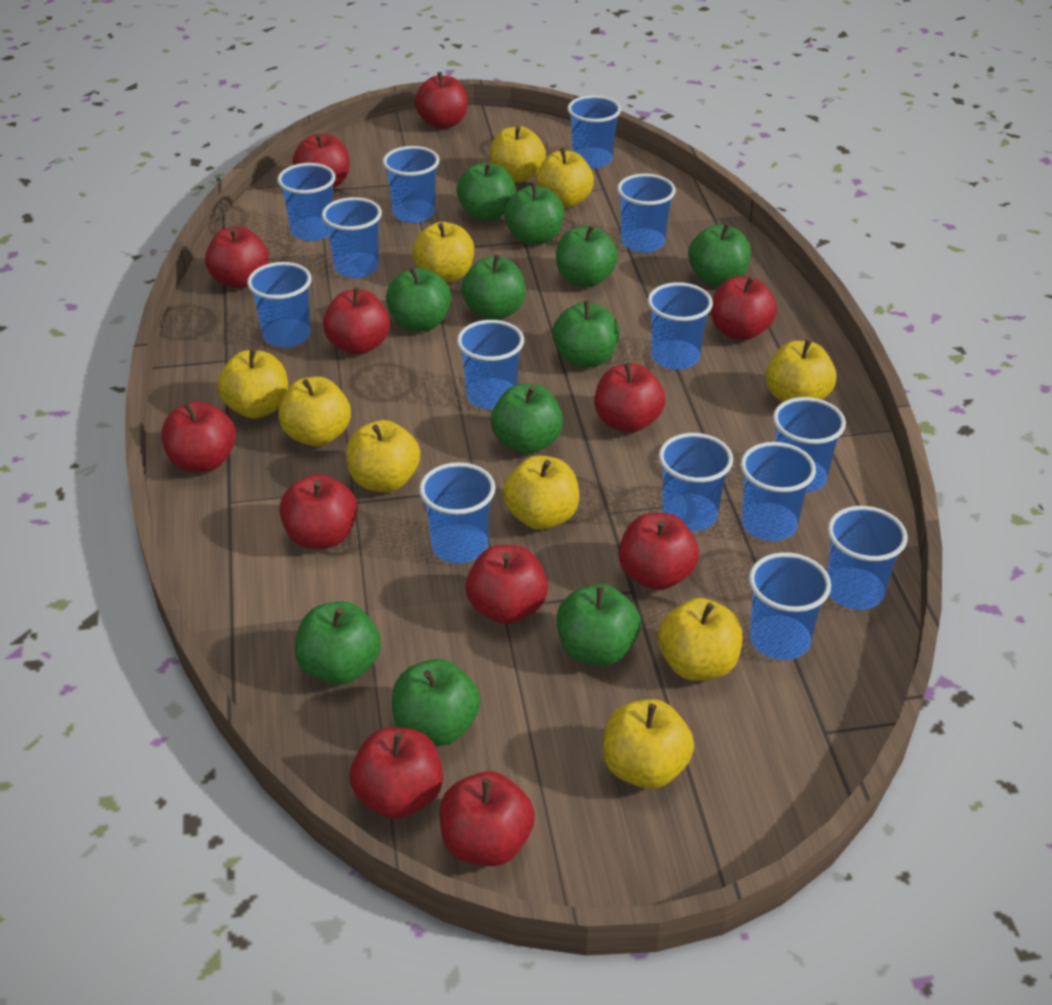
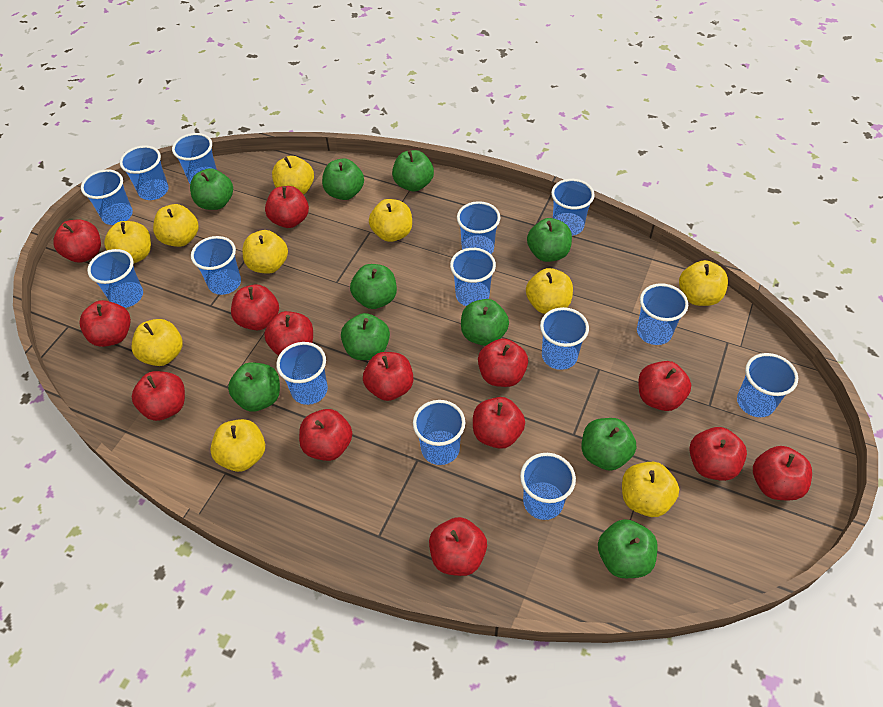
green apple: 11 -> 10
red apple: 12 -> 14

